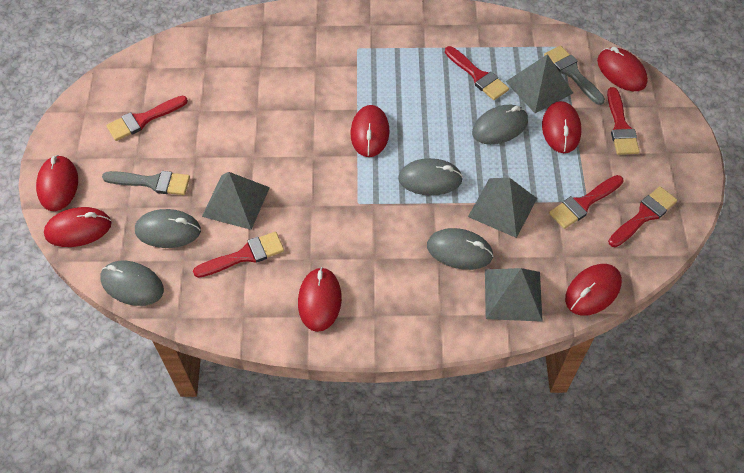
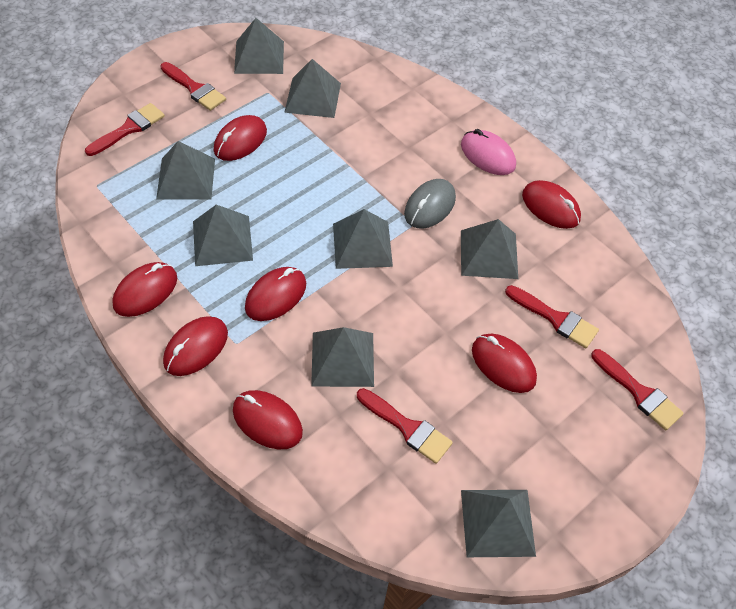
grey brush: 2 -> 0
grey mouse: 5 -> 1
grey pyramid: 4 -> 8
pink mouse: 0 -> 1
red brush: 6 -> 5

